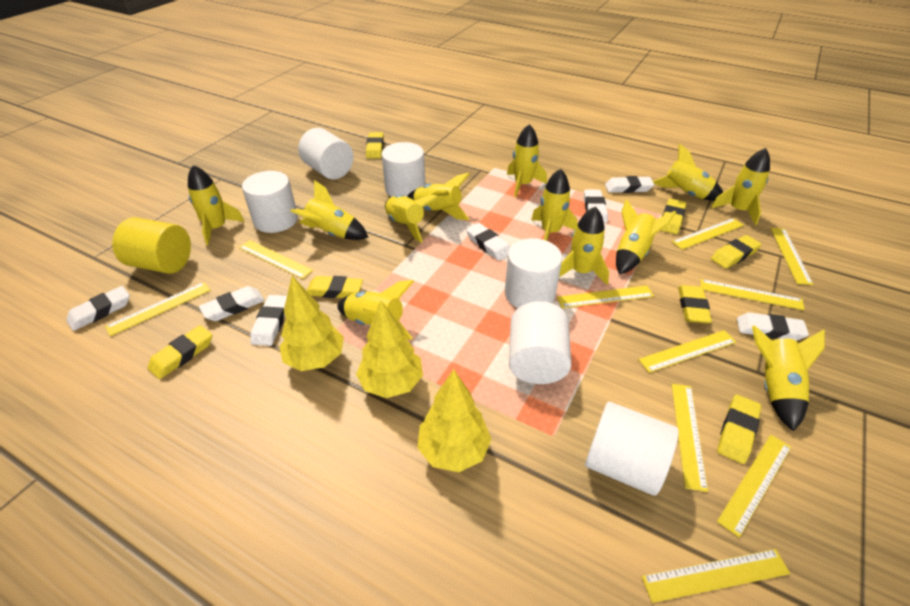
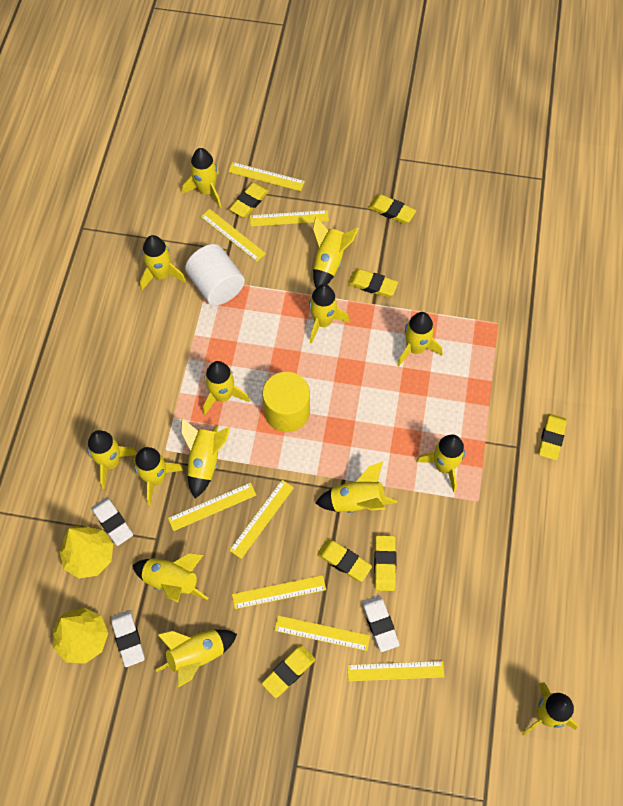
white cylinder: 6 -> 1
white eraser: 7 -> 3
yellow rocket: 12 -> 14
yellow ruler: 10 -> 8
yellow tree: 3 -> 2

